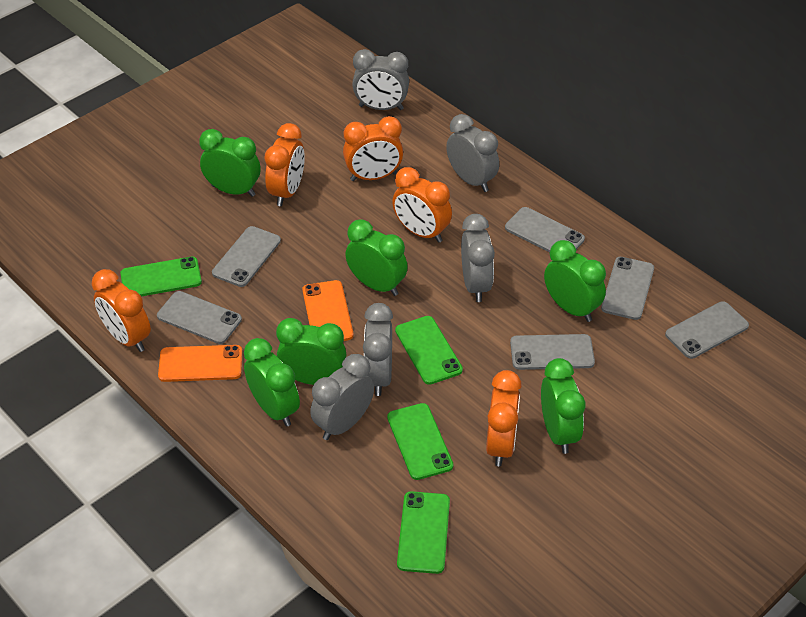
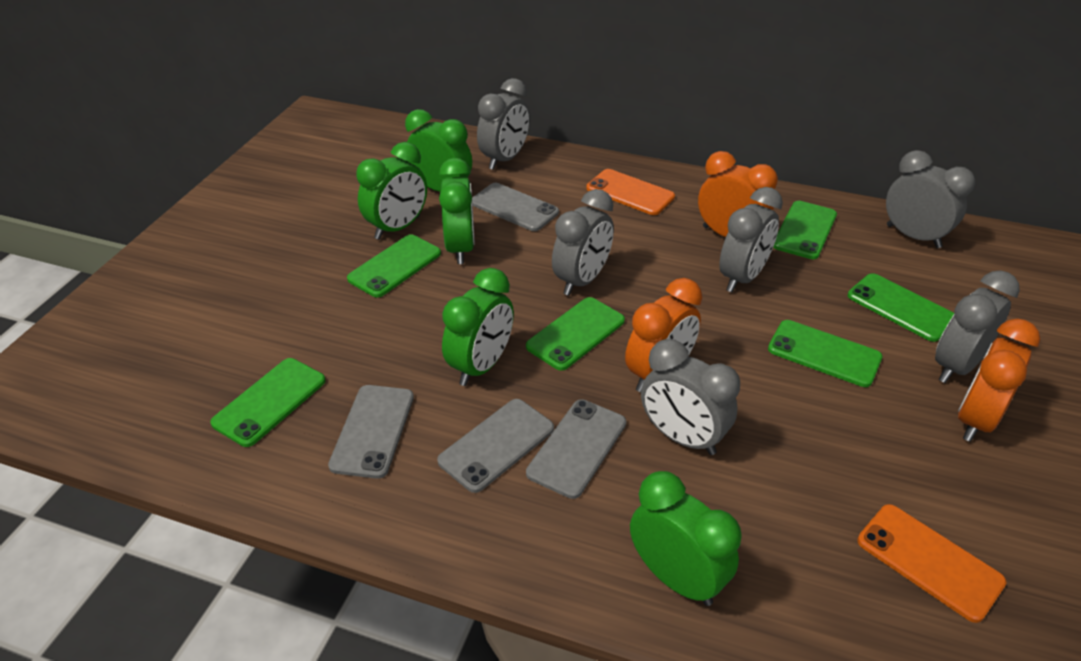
green clock: 6 -> 5
green phone: 4 -> 6
grey clock: 5 -> 6
grey phone: 6 -> 4
orange clock: 5 -> 3

